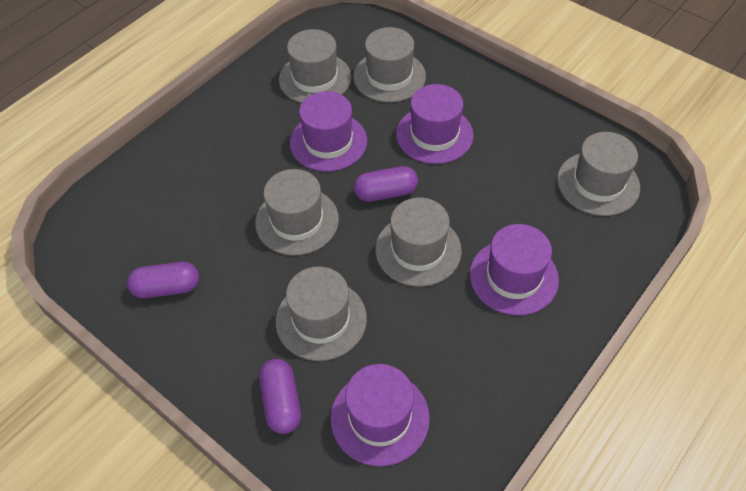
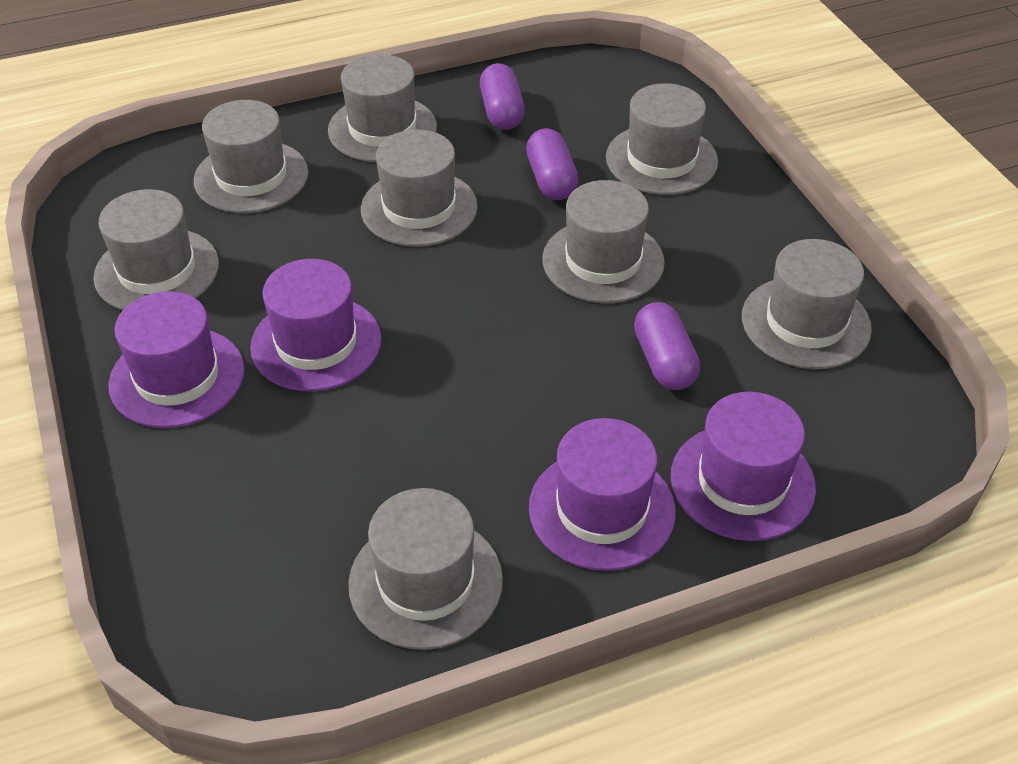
grey hat: 6 -> 8

